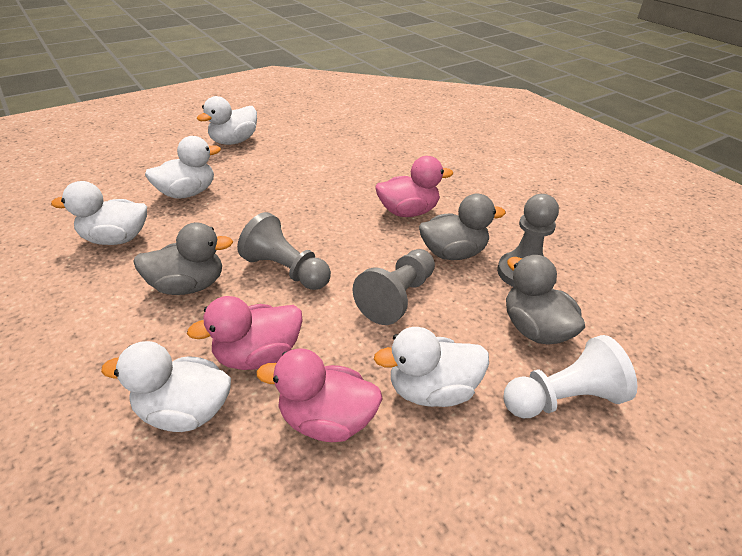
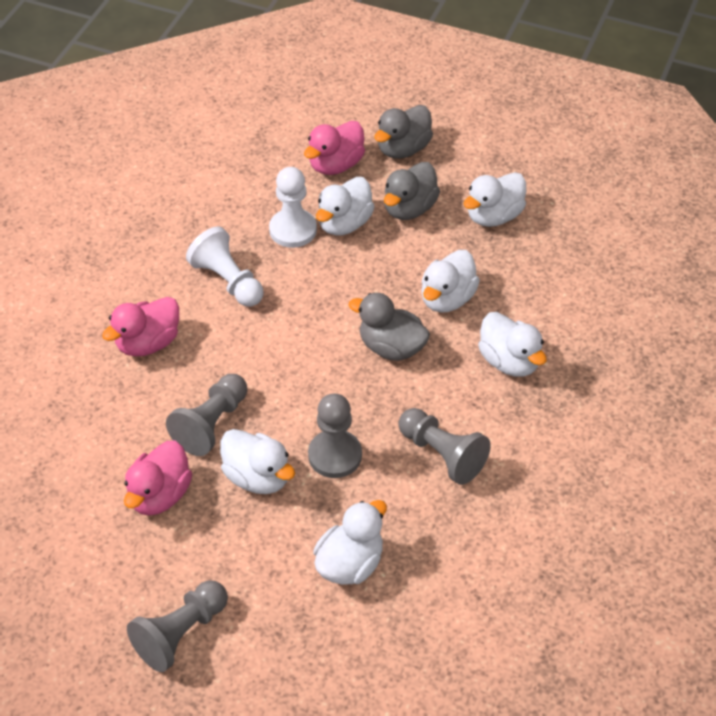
grey pawn: 3 -> 4
white duck: 5 -> 6
white pawn: 1 -> 2

